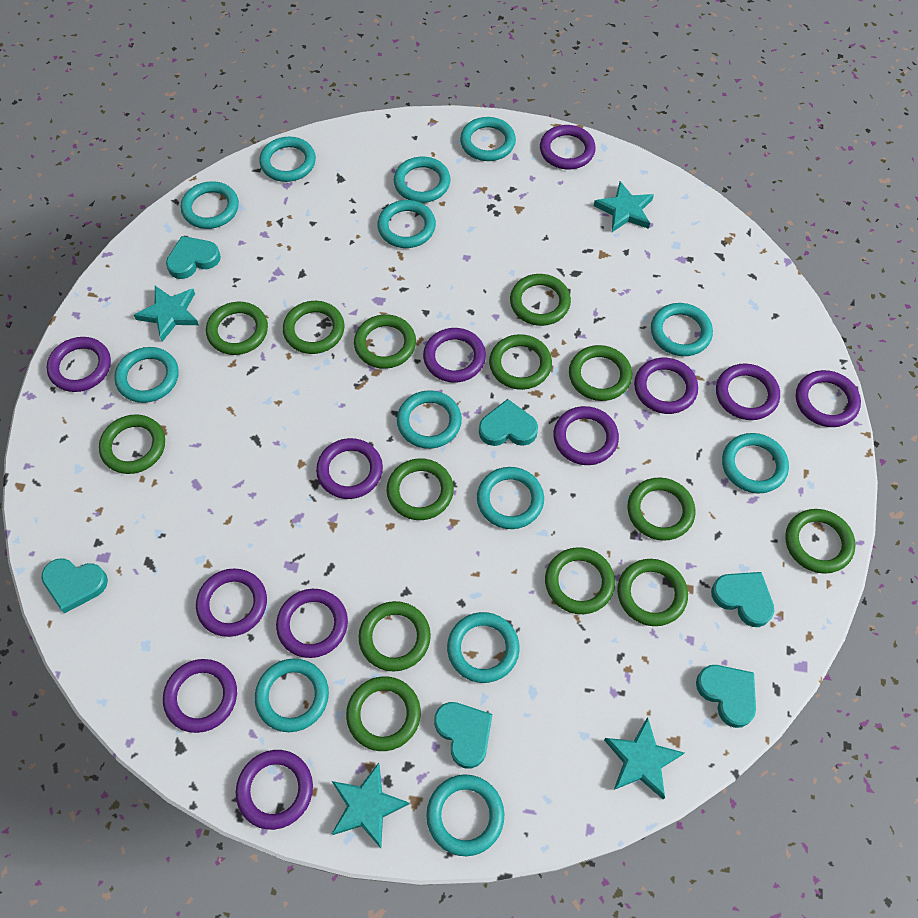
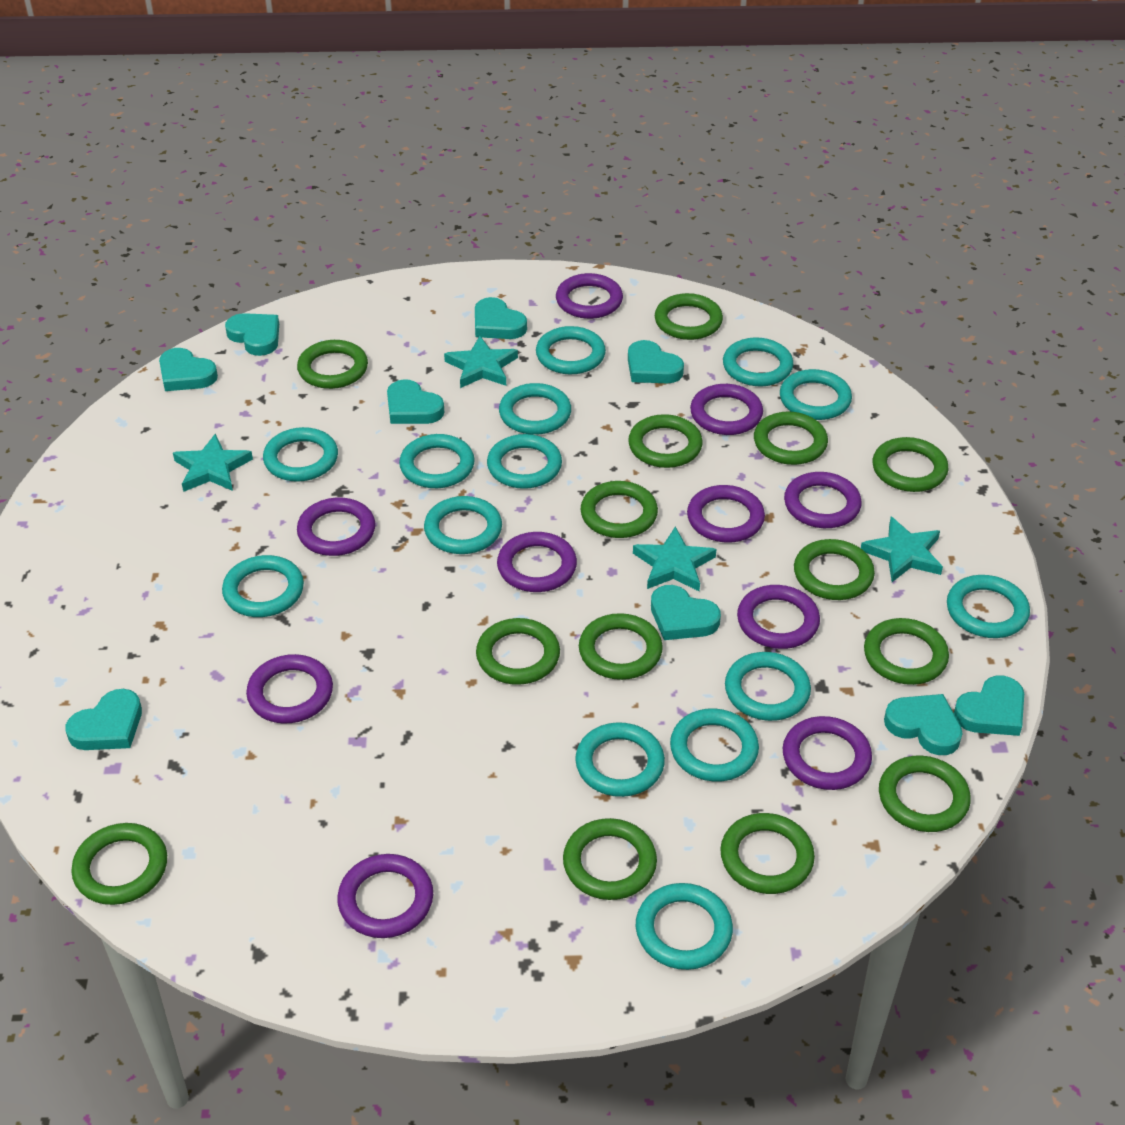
purple ring: 12 -> 10
turquoise heart: 6 -> 9
turquoise ring: 13 -> 14

